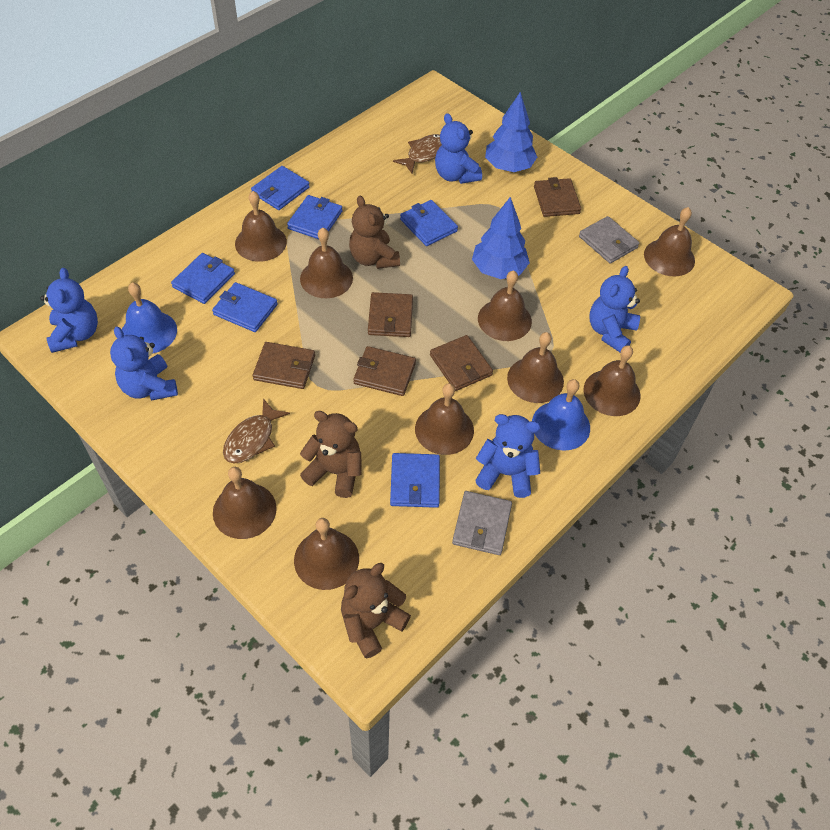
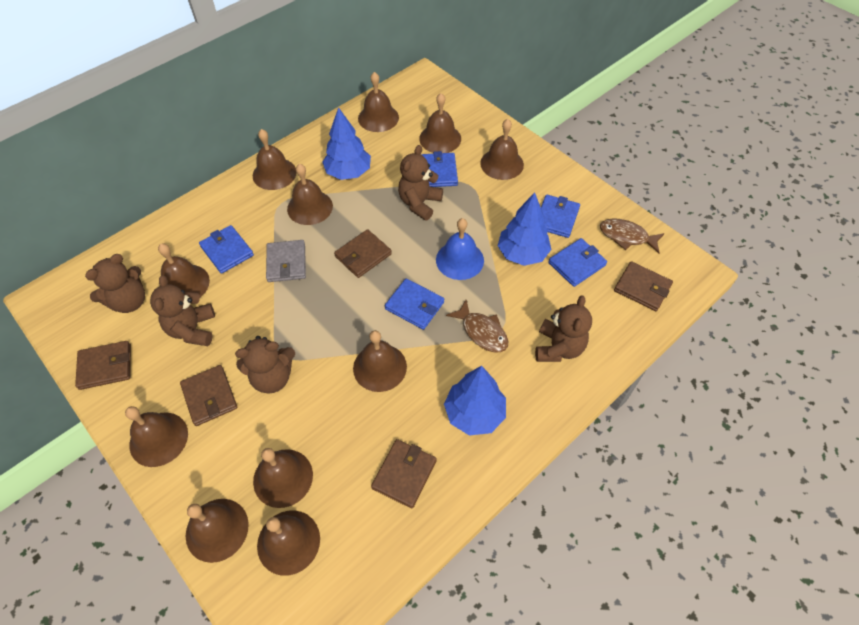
blue bell: 2 -> 1
blue teddy bear: 5 -> 0
blue tree: 2 -> 3
blue wallet: 6 -> 5
brown bell: 9 -> 11
brown teddy bear: 3 -> 5
grey wallet: 2 -> 1

